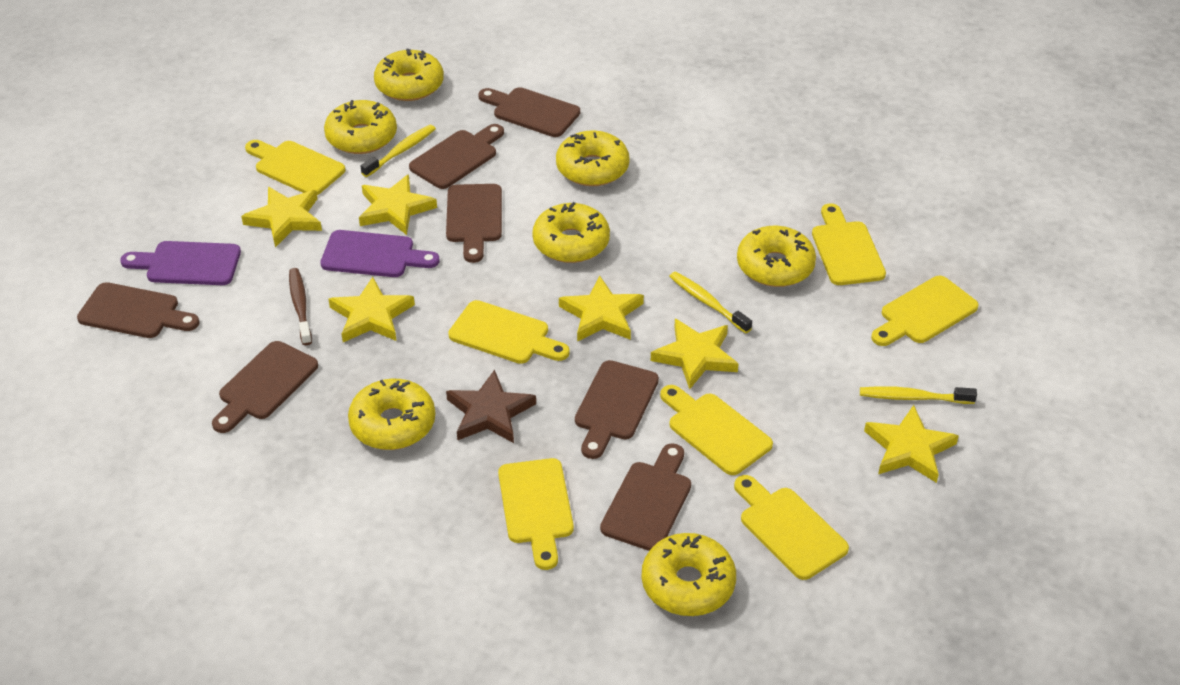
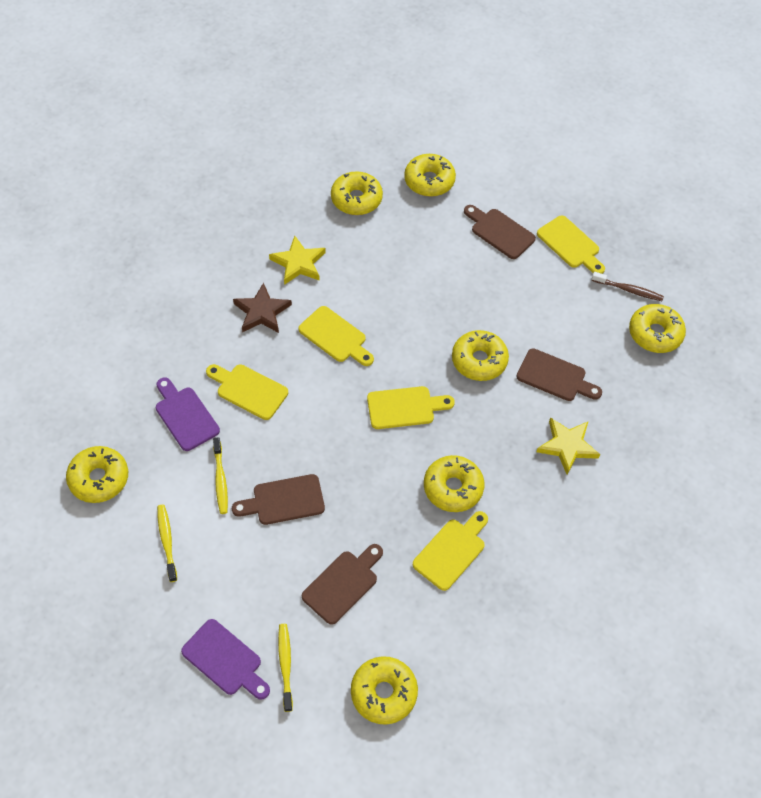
brown cutting board: 7 -> 4
yellow cutting board: 7 -> 5
yellow star: 6 -> 2

